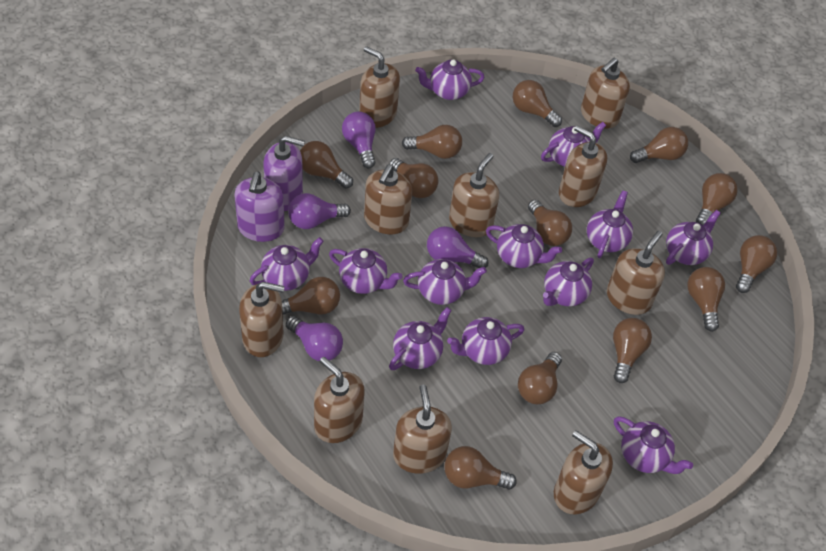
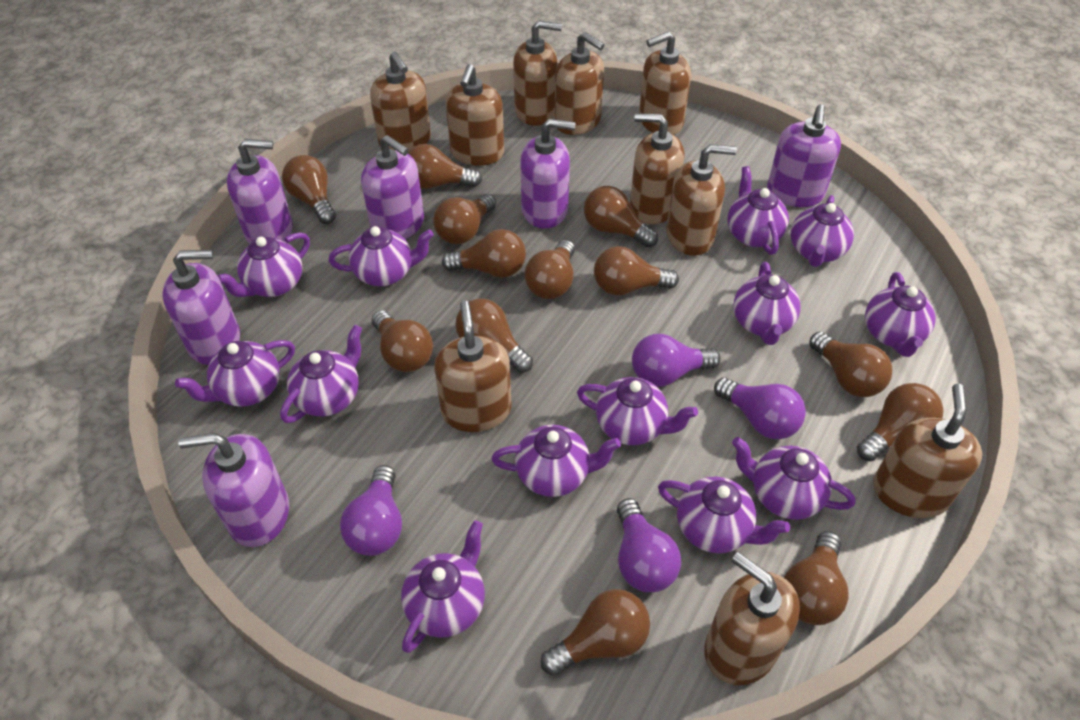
purple soap dispenser: 2 -> 6
purple teapot: 12 -> 13

